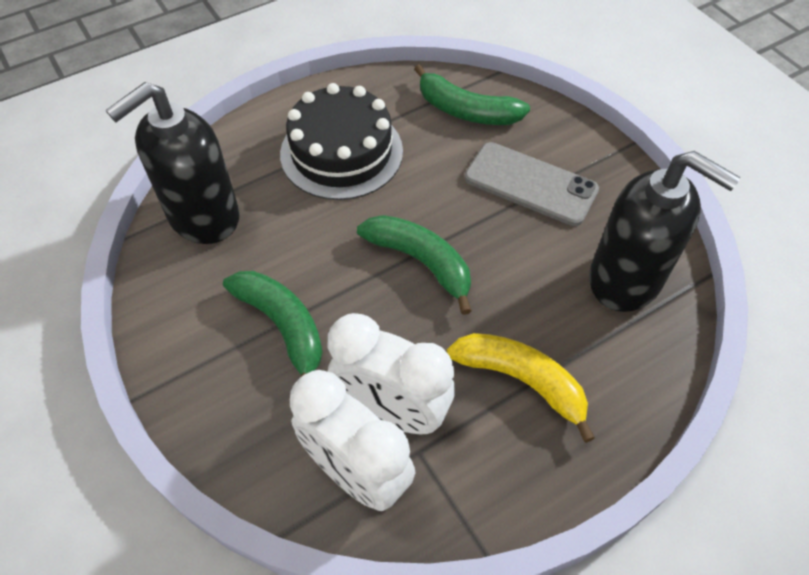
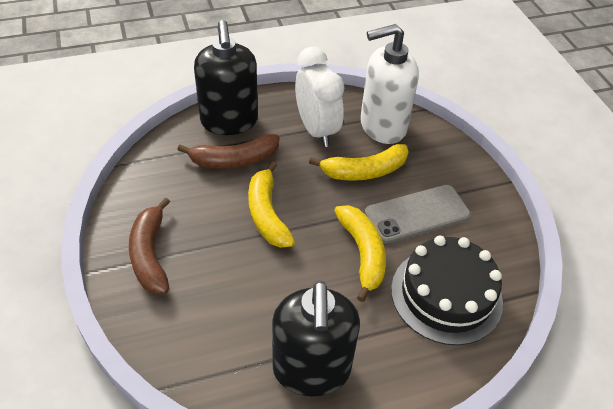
brown banana: 0 -> 2
green banana: 3 -> 0
white clock: 2 -> 1
white soap dispenser: 0 -> 1
yellow banana: 1 -> 3

